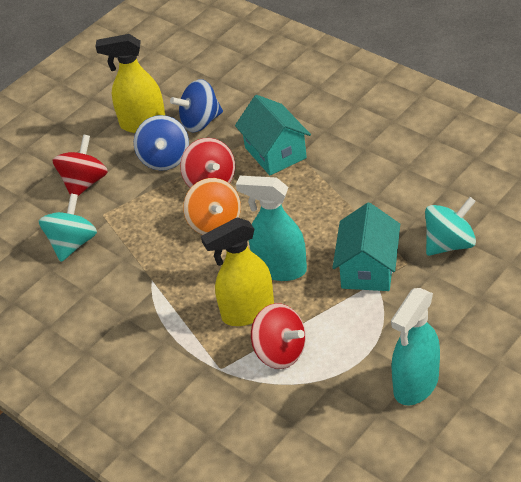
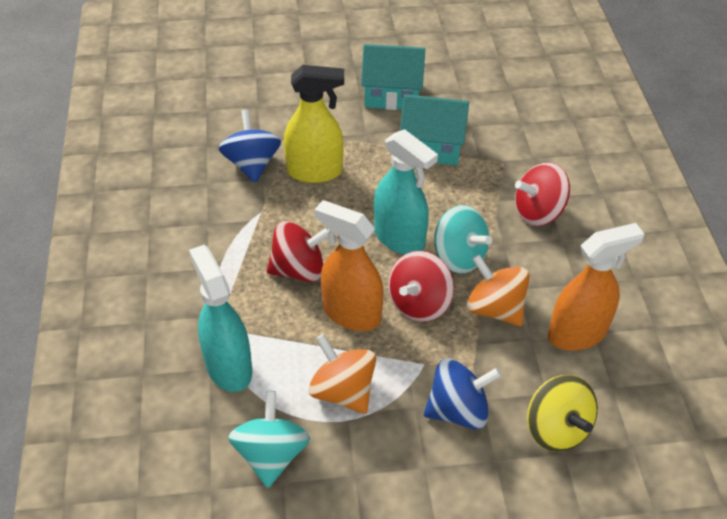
orange spinning top: 1 -> 2
orange spray bottle: 0 -> 2
yellow spinning top: 0 -> 1
yellow spray bottle: 2 -> 1

